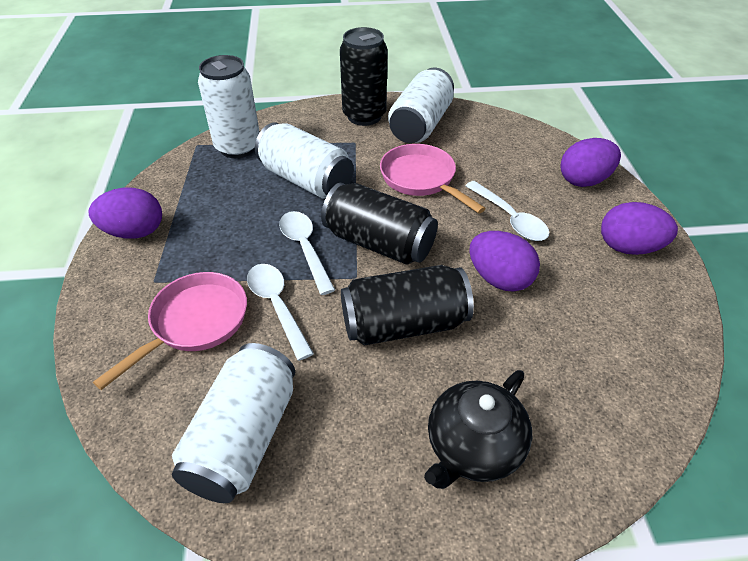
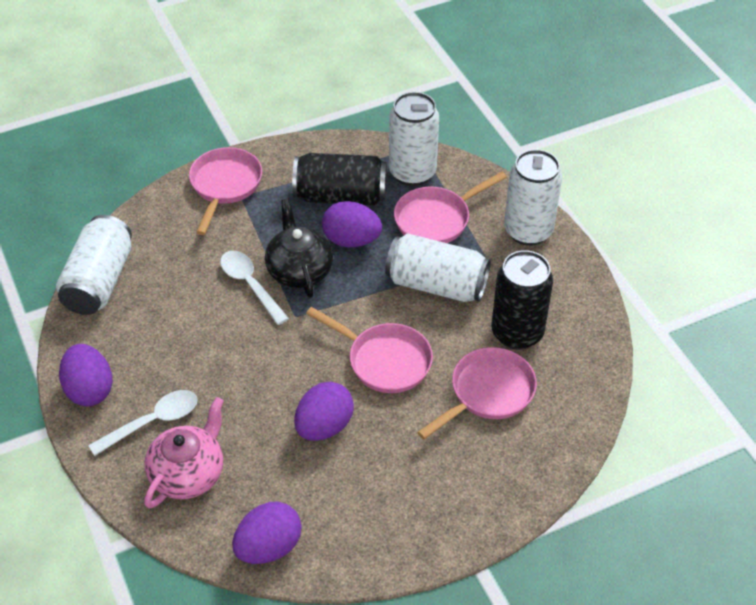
black can: 3 -> 2
pink pan: 2 -> 4
pink teapot: 0 -> 1
white spoon: 3 -> 2

